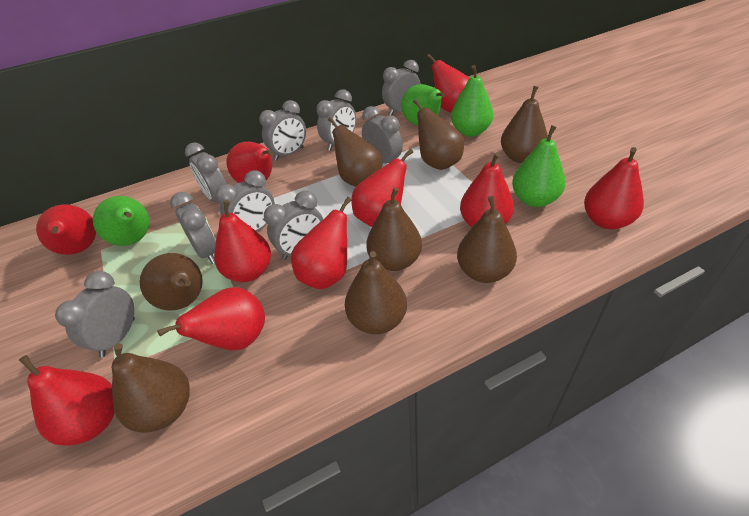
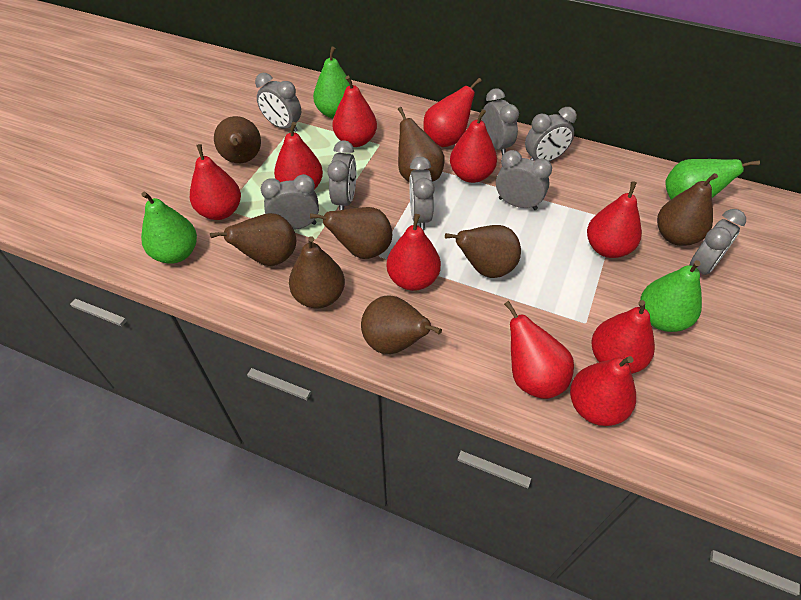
grey clock: 9 -> 8

